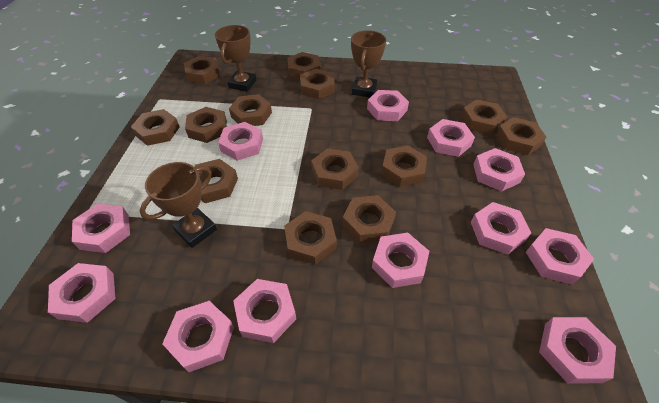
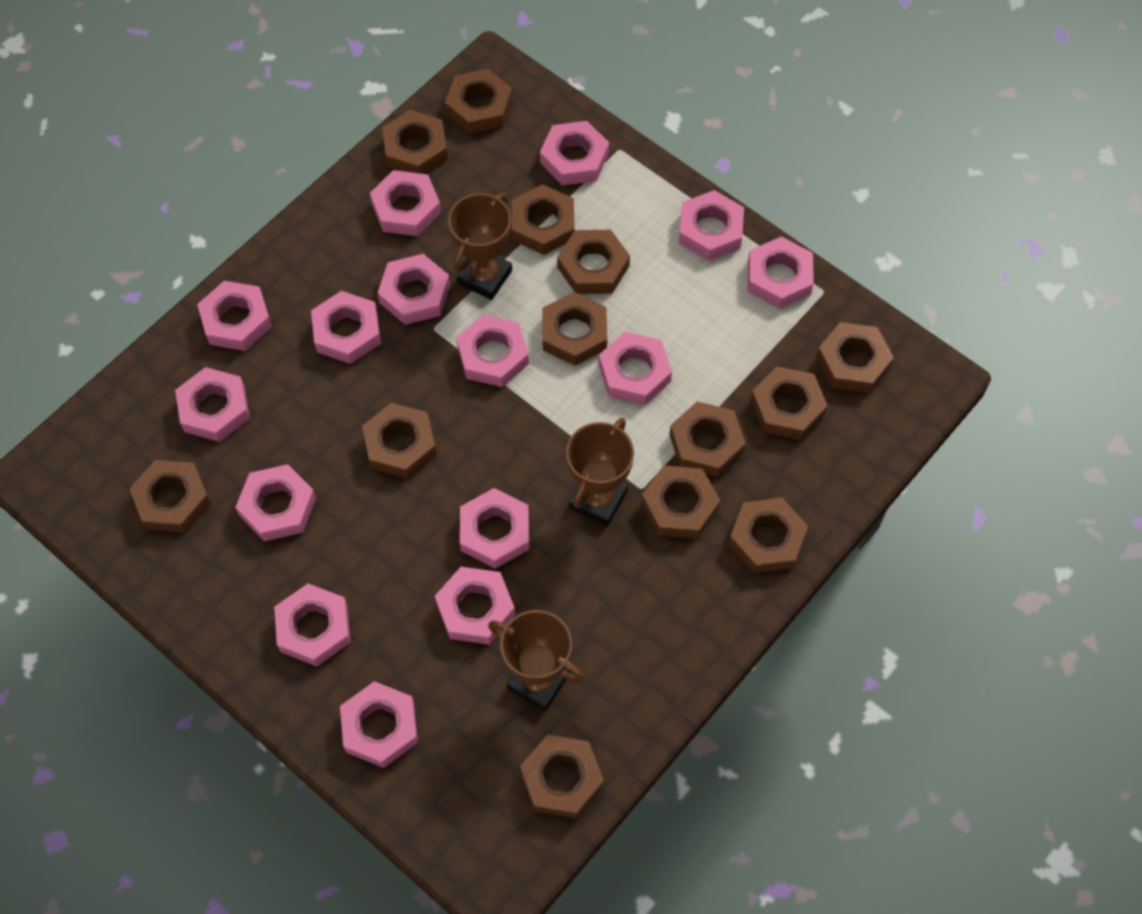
pink nut: 12 -> 15

